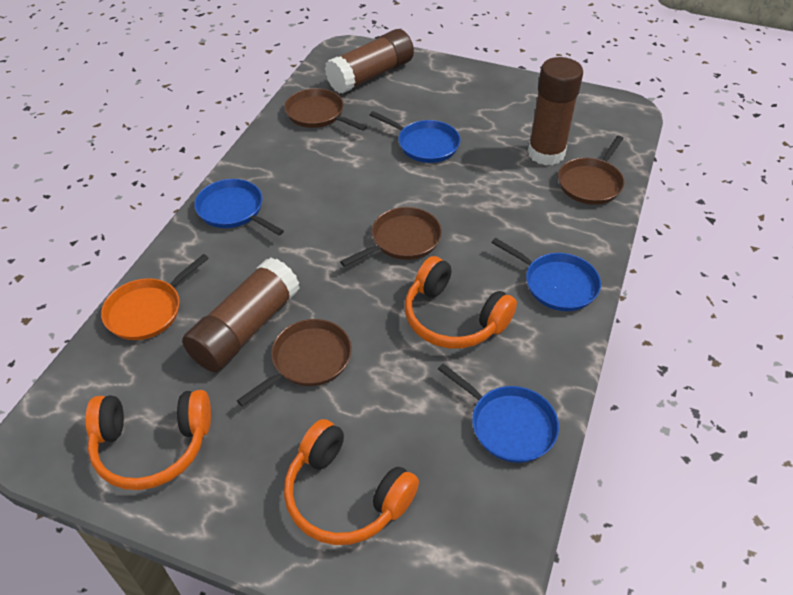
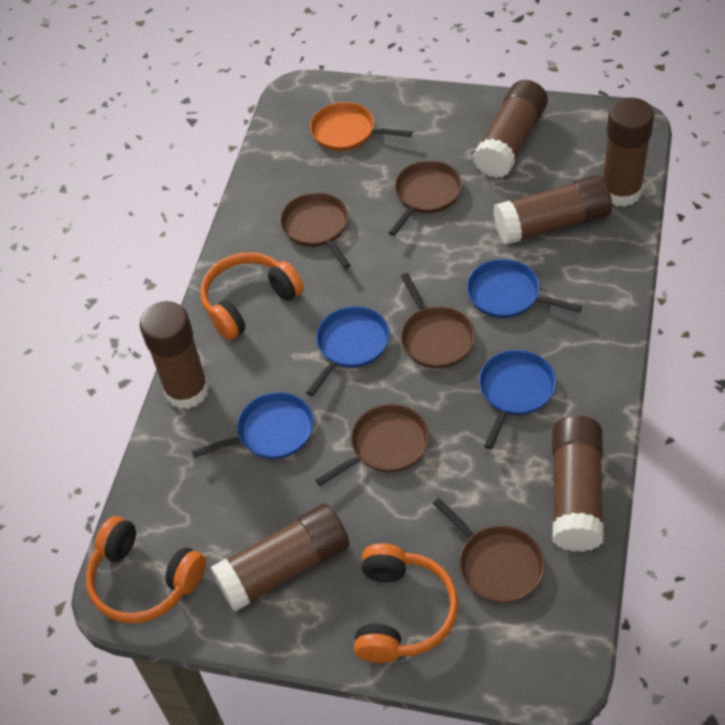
brown glue stick: 3 -> 6
brown pan: 4 -> 5

